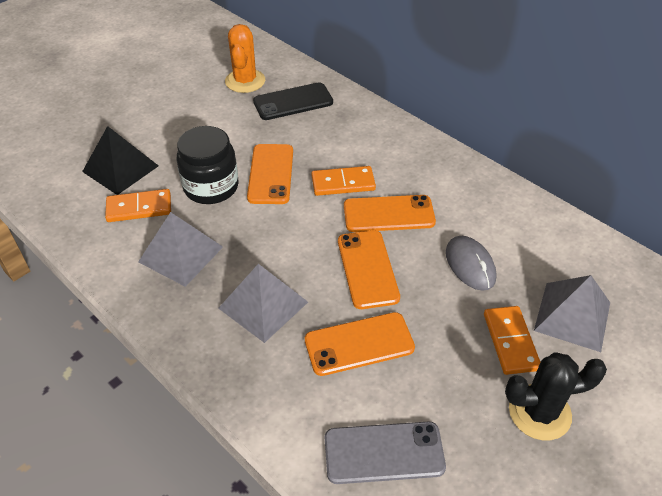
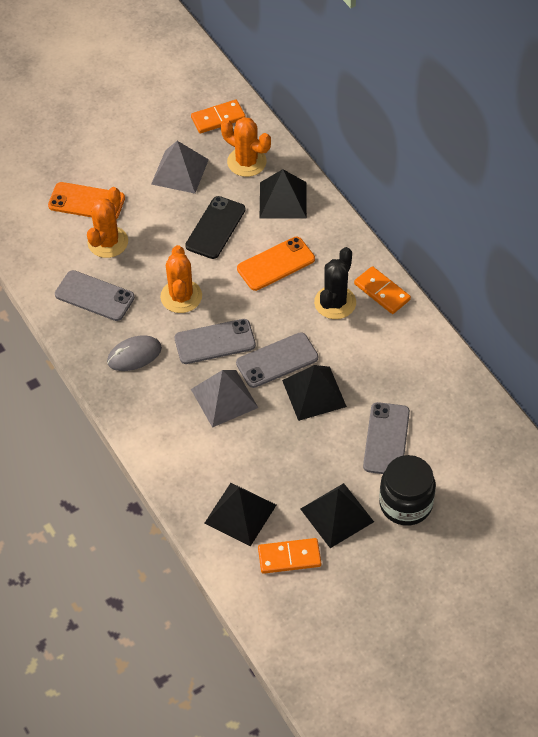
black pyramid: 1 -> 4
grey phone: 1 -> 4
grey pyramid: 3 -> 2
orange cactus: 1 -> 3
orange phone: 4 -> 2

